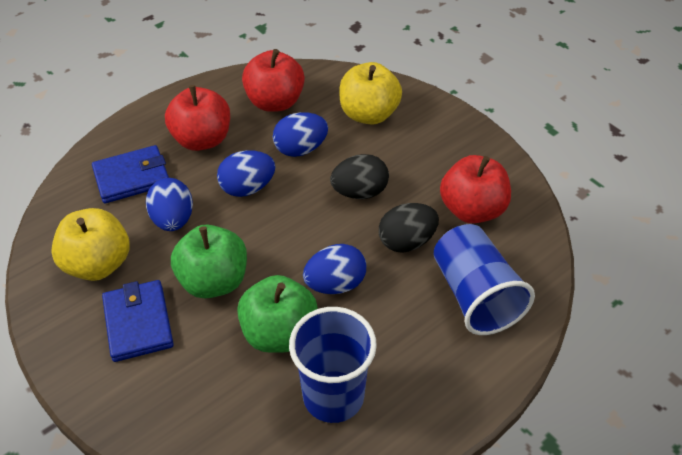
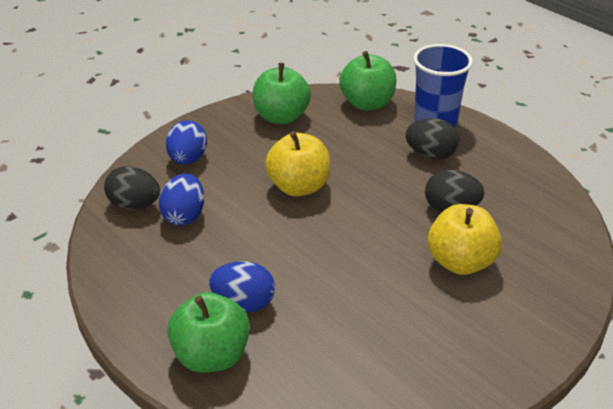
black egg: 2 -> 3
blue cup: 2 -> 1
blue egg: 4 -> 3
blue wallet: 2 -> 0
green apple: 2 -> 3
red apple: 3 -> 0

